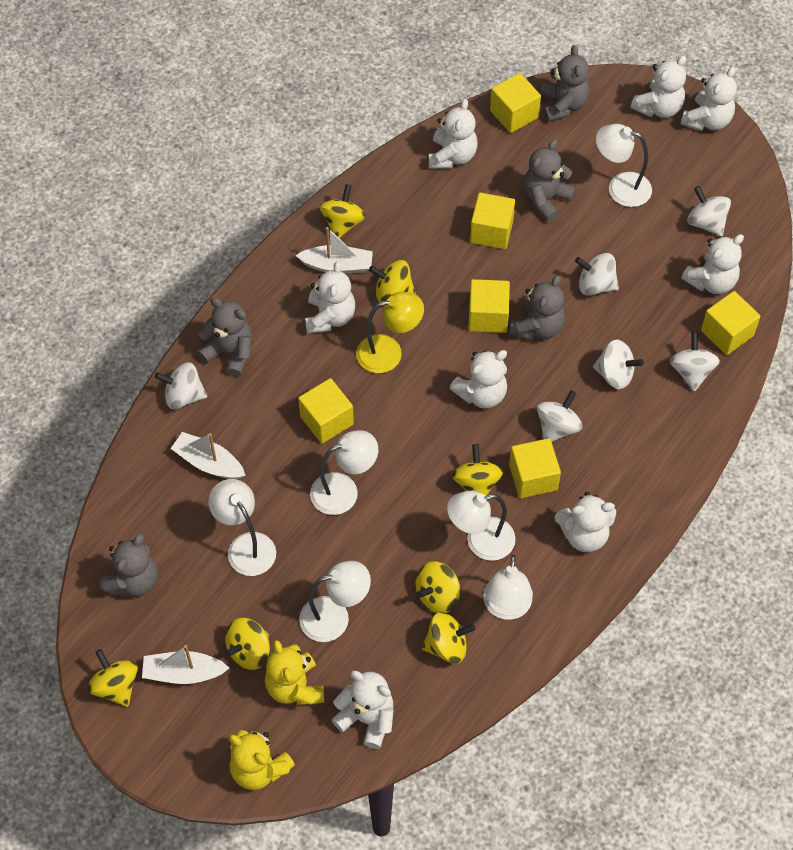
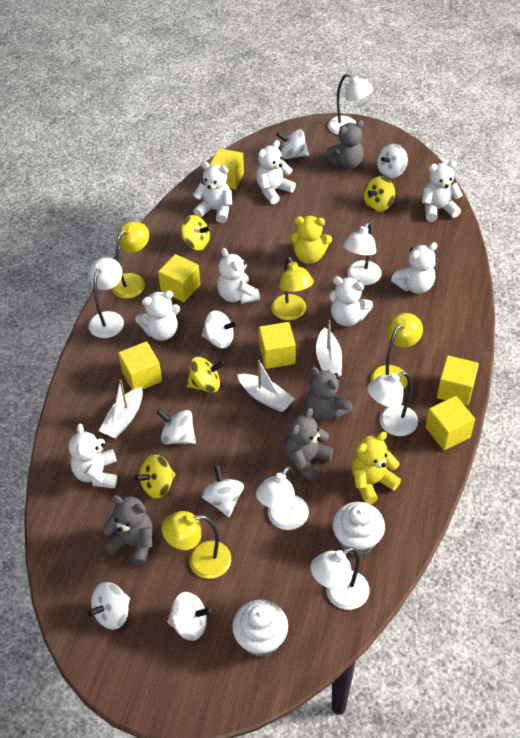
grey teddy bear: 5 -> 4
white cupcake: 0 -> 2
white spinning top: 6 -> 7
yellow lamp: 1 -> 4
yellow spinning top: 7 -> 4

